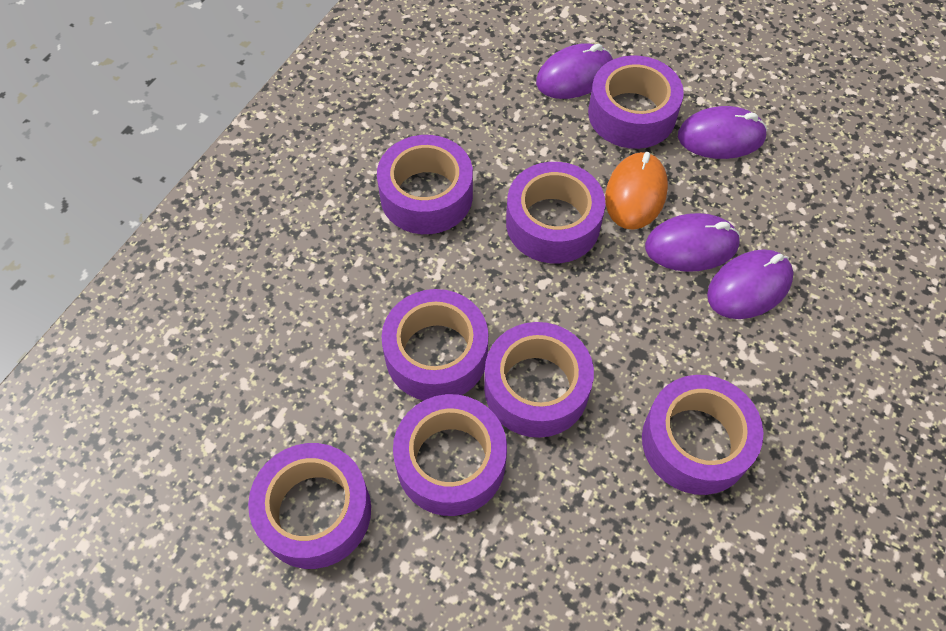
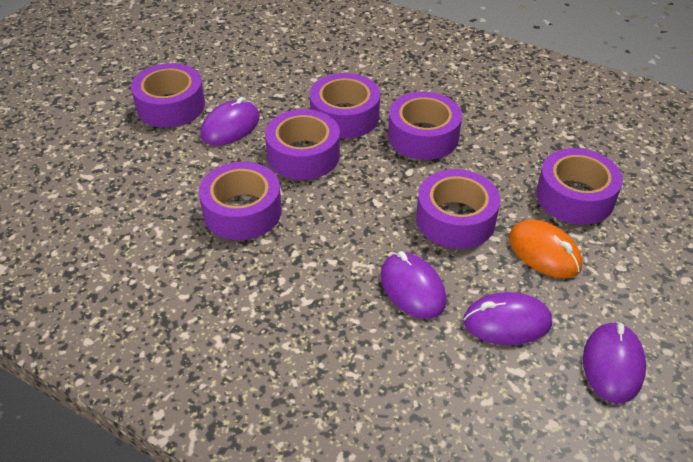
purple tape: 8 -> 7

